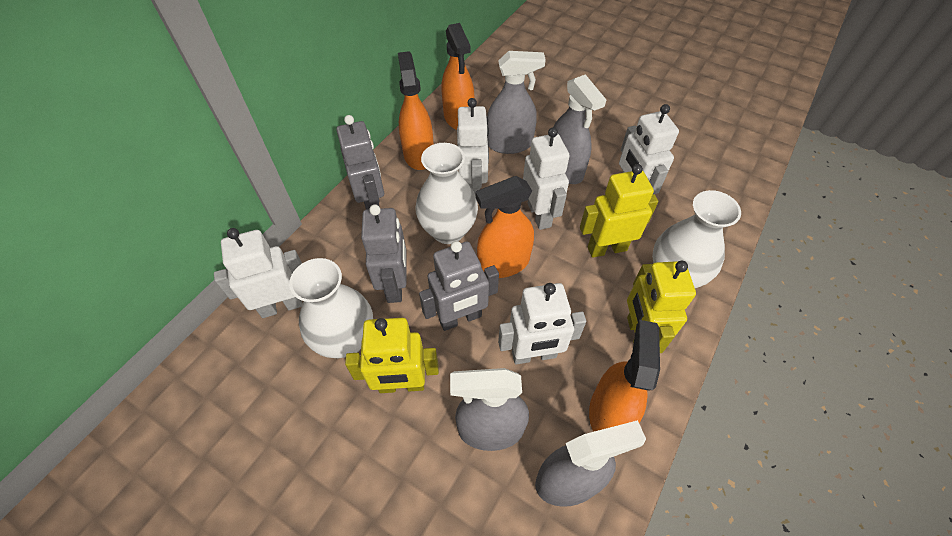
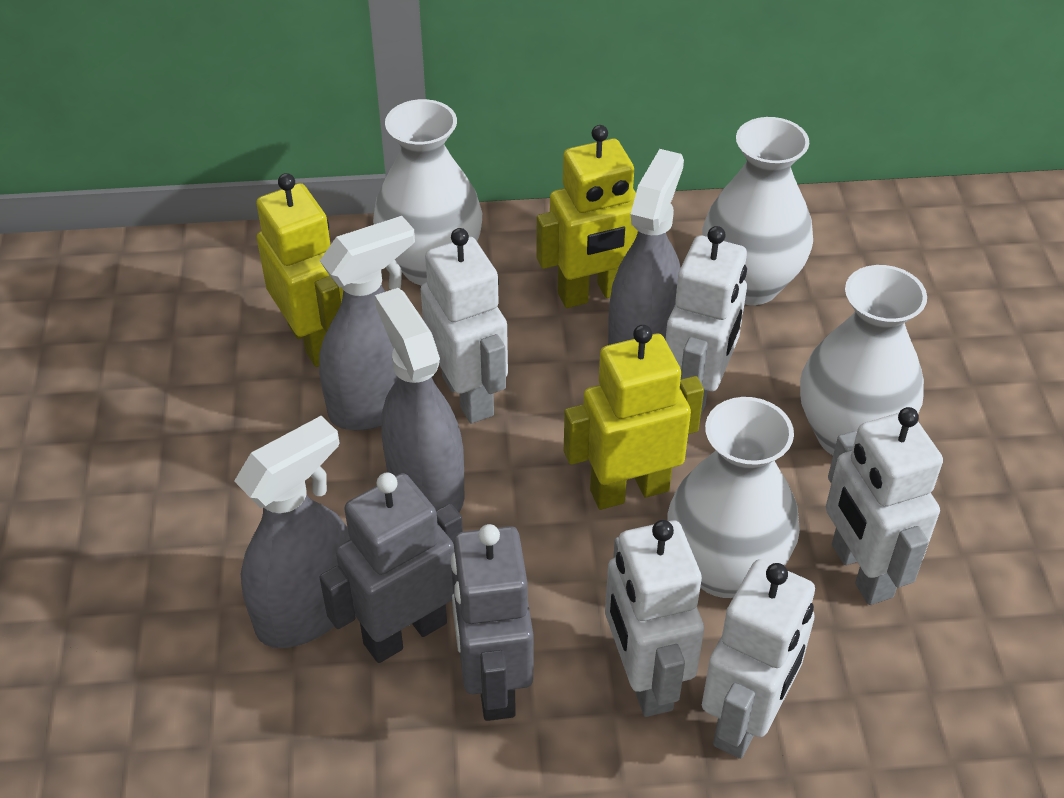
grey robot: 3 -> 2
orange spray bottle: 4 -> 0
white vase: 3 -> 4

